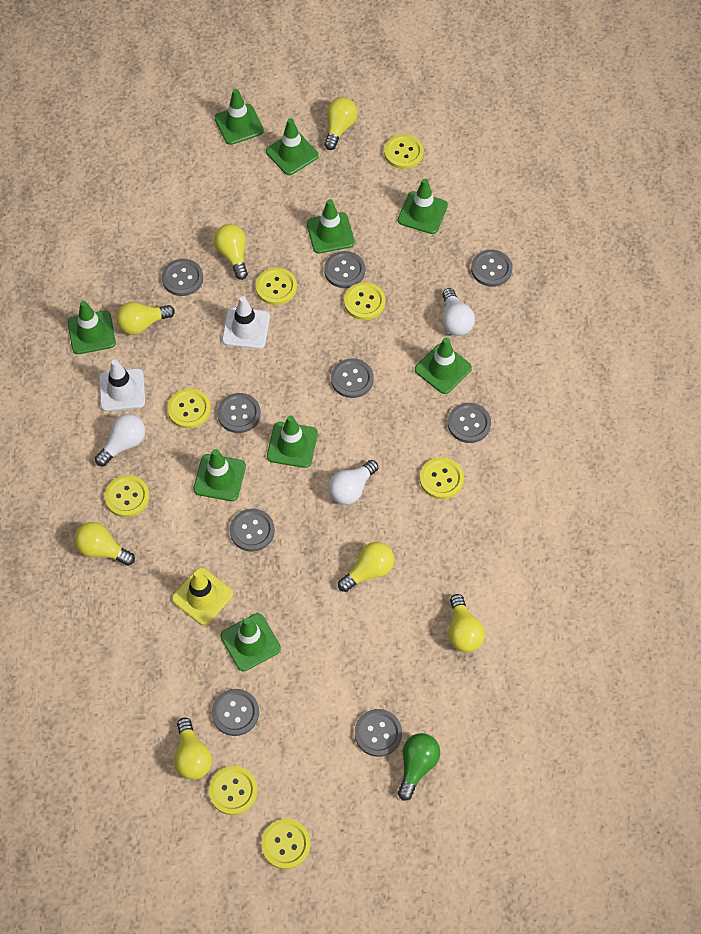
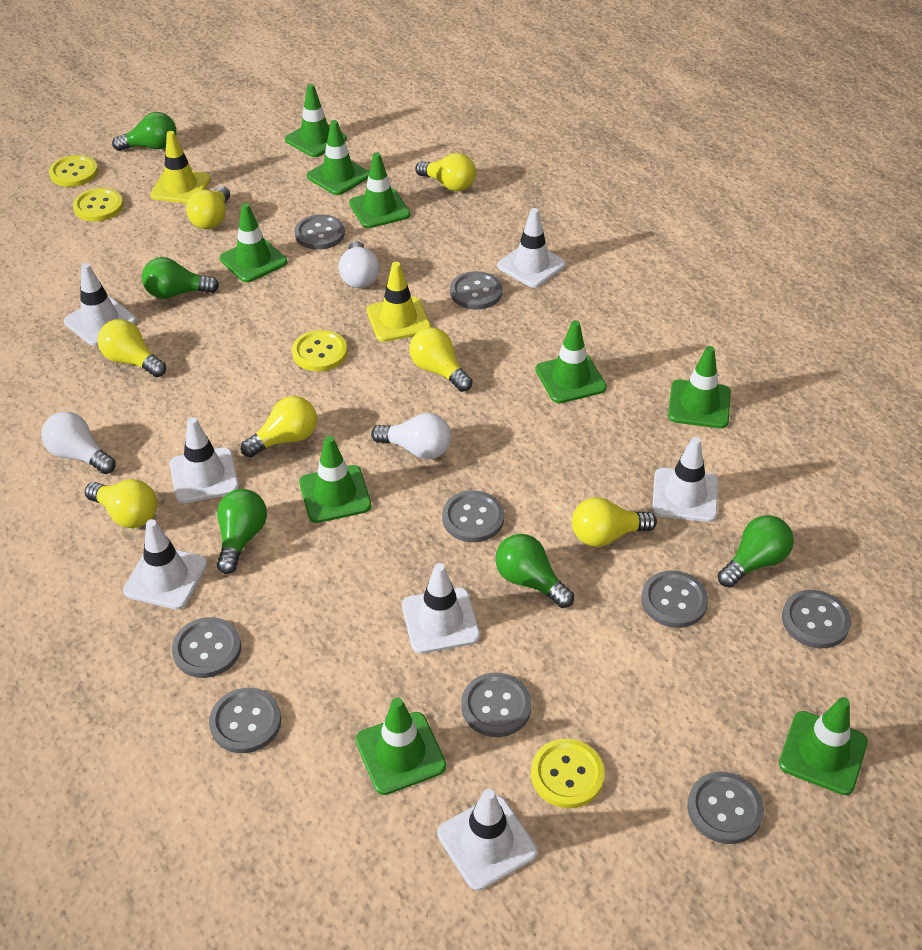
green light bulb: 1 -> 5
white traffic cone: 2 -> 7
yellow button: 8 -> 4
yellow traffic cone: 1 -> 2

